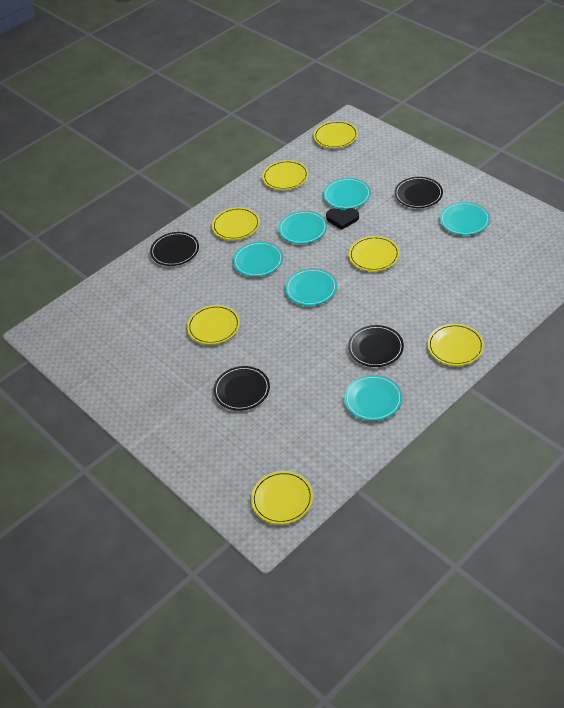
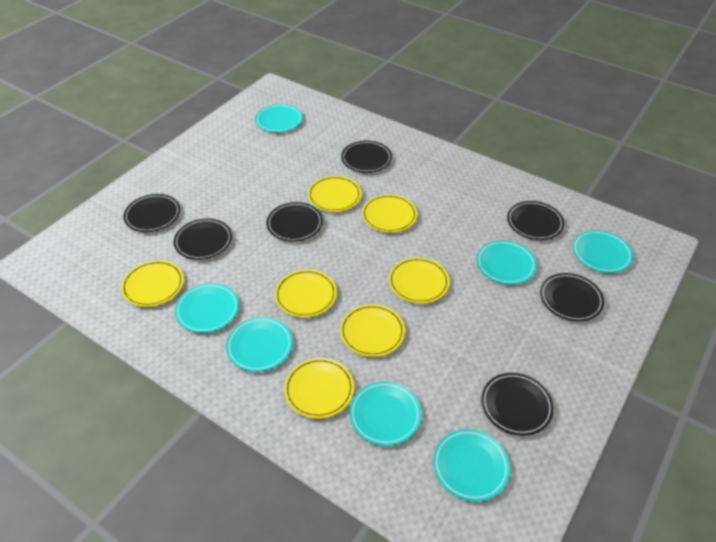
black heart: 1 -> 0
black plate: 4 -> 7
turquoise plate: 6 -> 7

